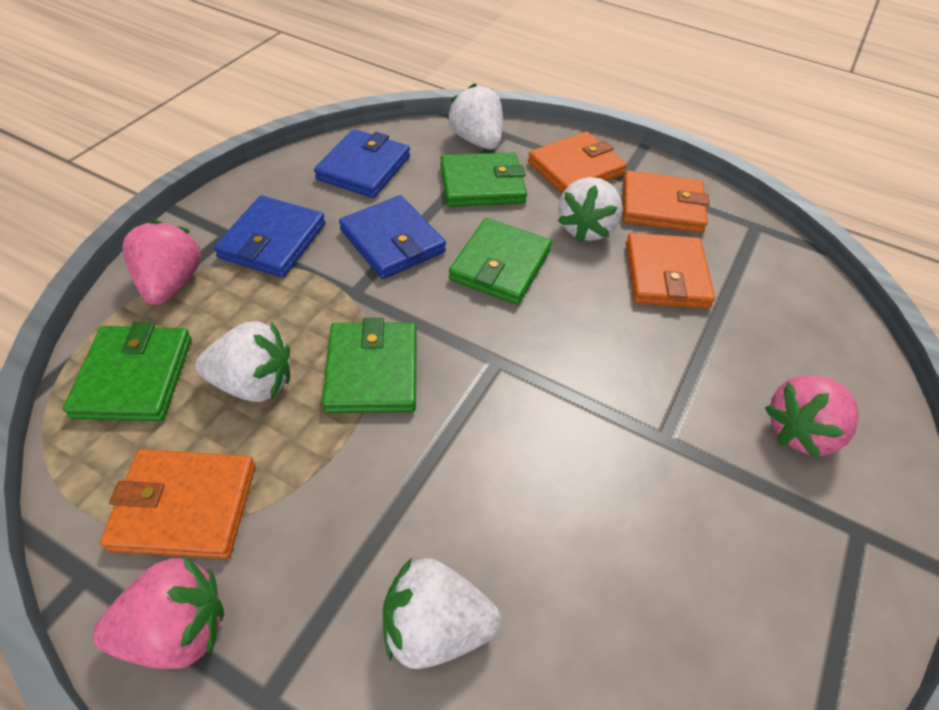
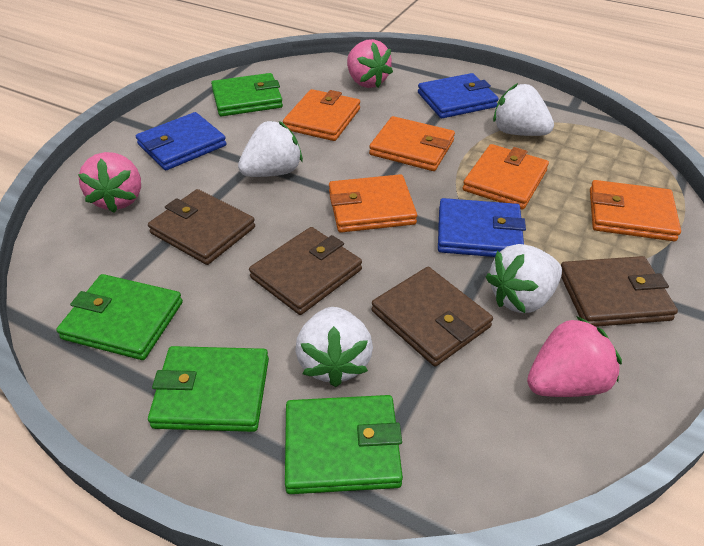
brown wallet: 0 -> 4
orange wallet: 4 -> 5

